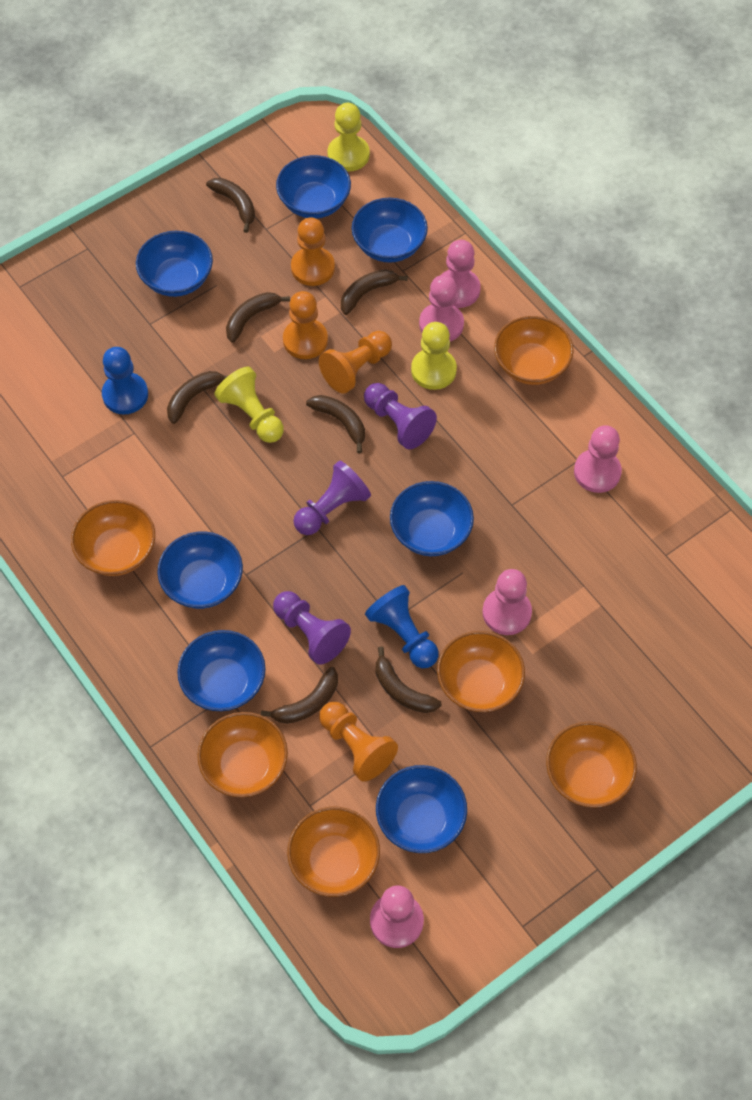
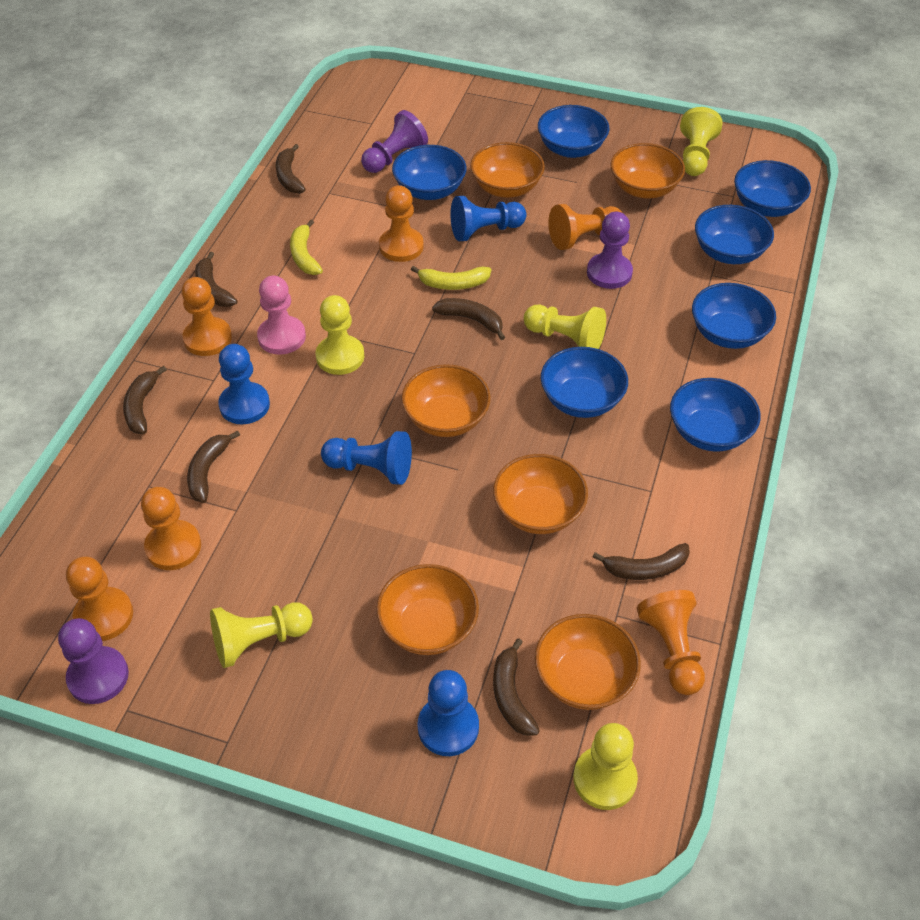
blue pawn: 2 -> 4
orange pawn: 4 -> 6
pink pawn: 5 -> 1
yellow banana: 0 -> 2
yellow pawn: 3 -> 5

